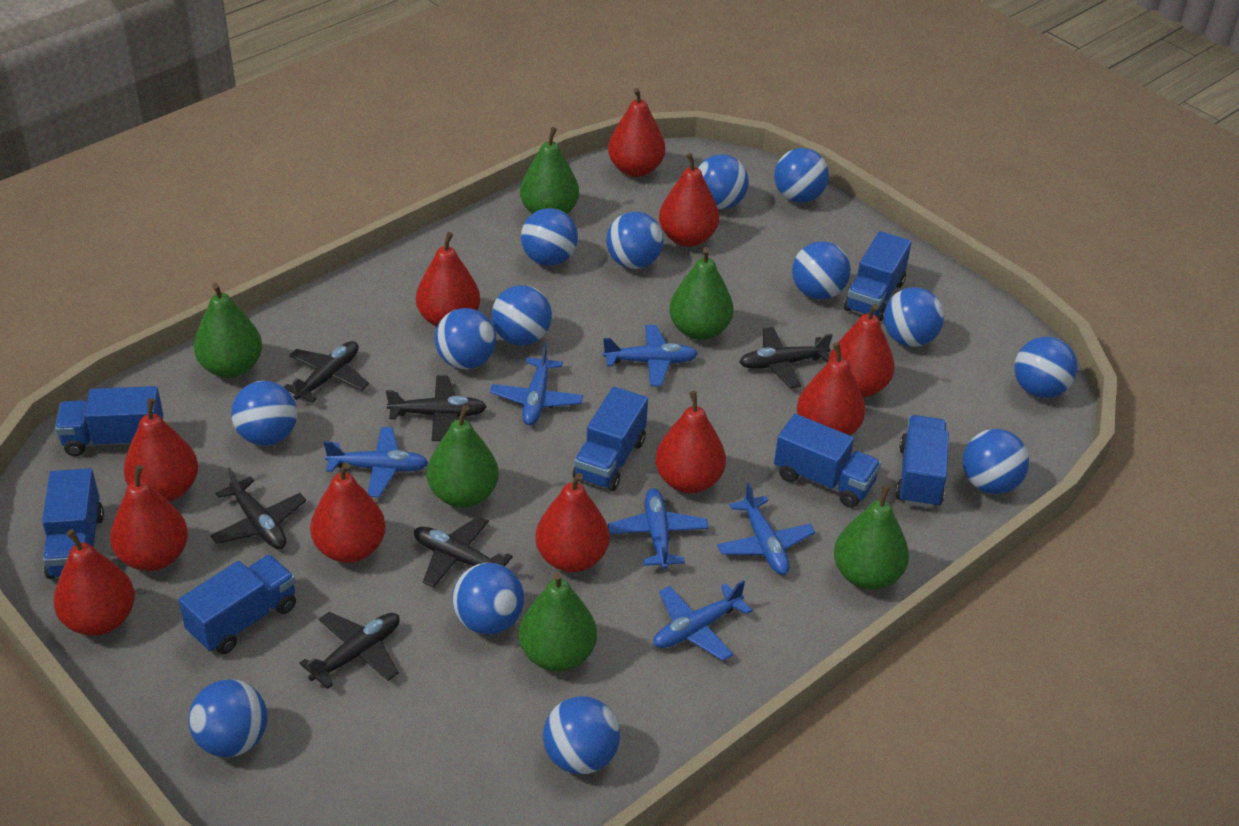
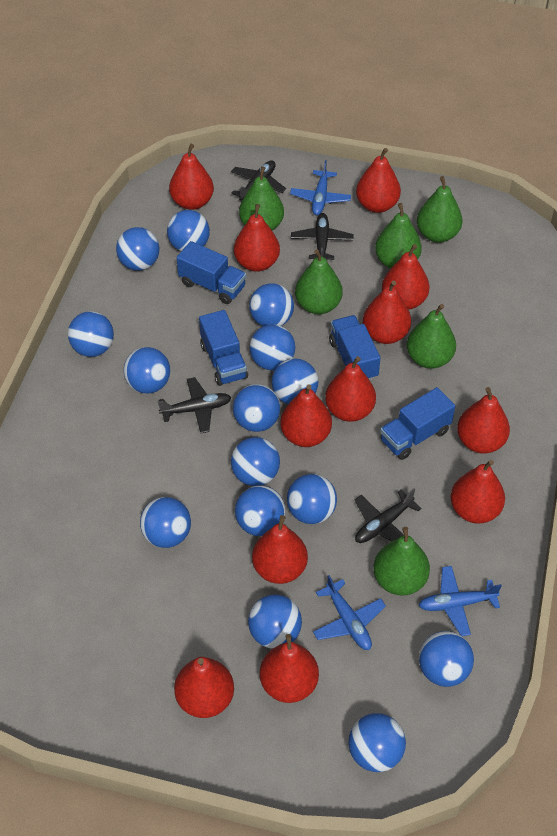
black plane: 6 -> 4
blue ball: 14 -> 15
blue plane: 6 -> 3
blue truck: 7 -> 4
red pear: 11 -> 12

